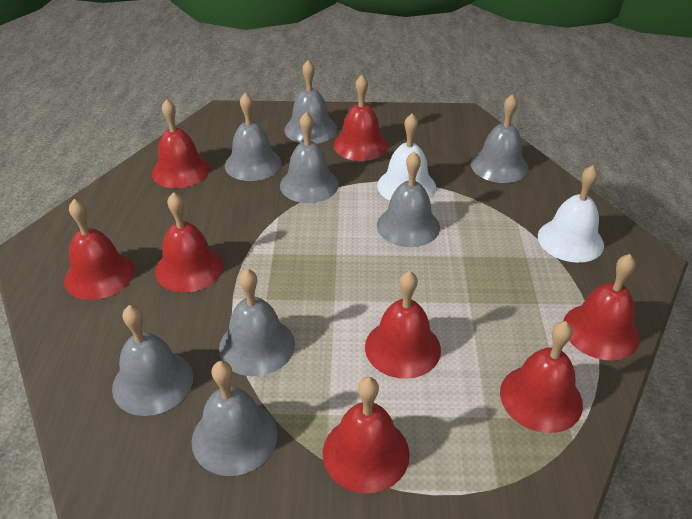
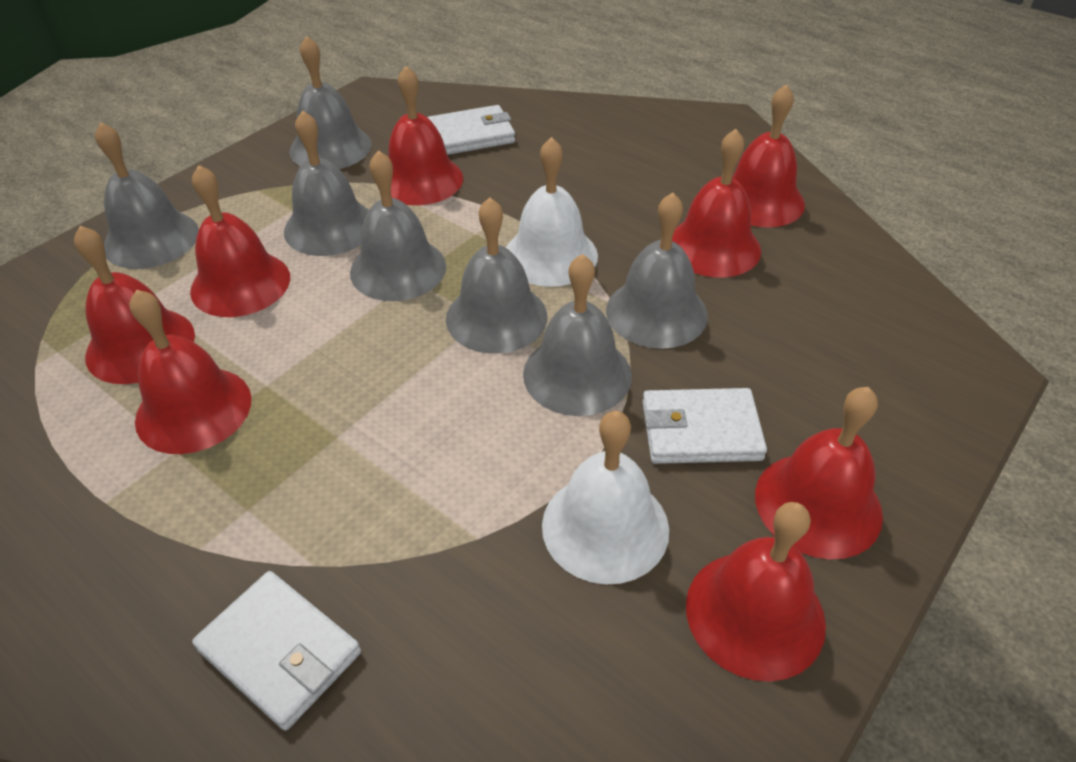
grey bell: 8 -> 7
white wallet: 0 -> 3

